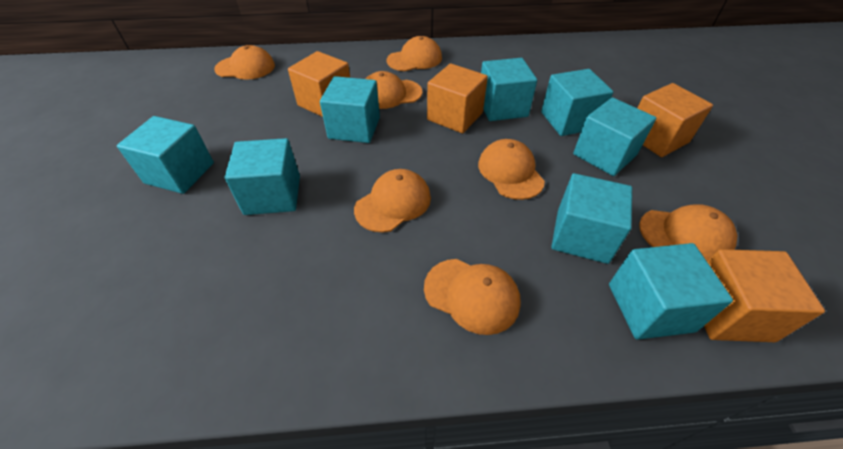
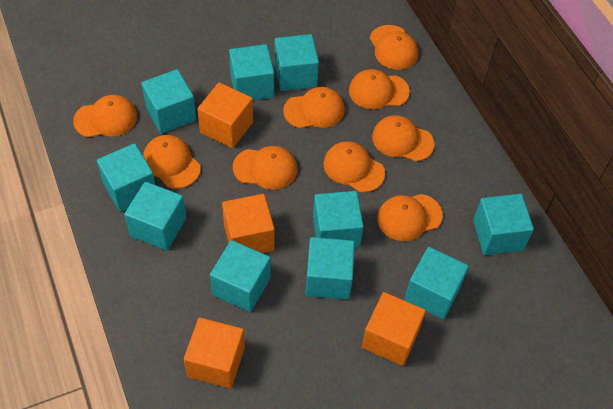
orange cap: 7 -> 9
turquoise cube: 8 -> 10

